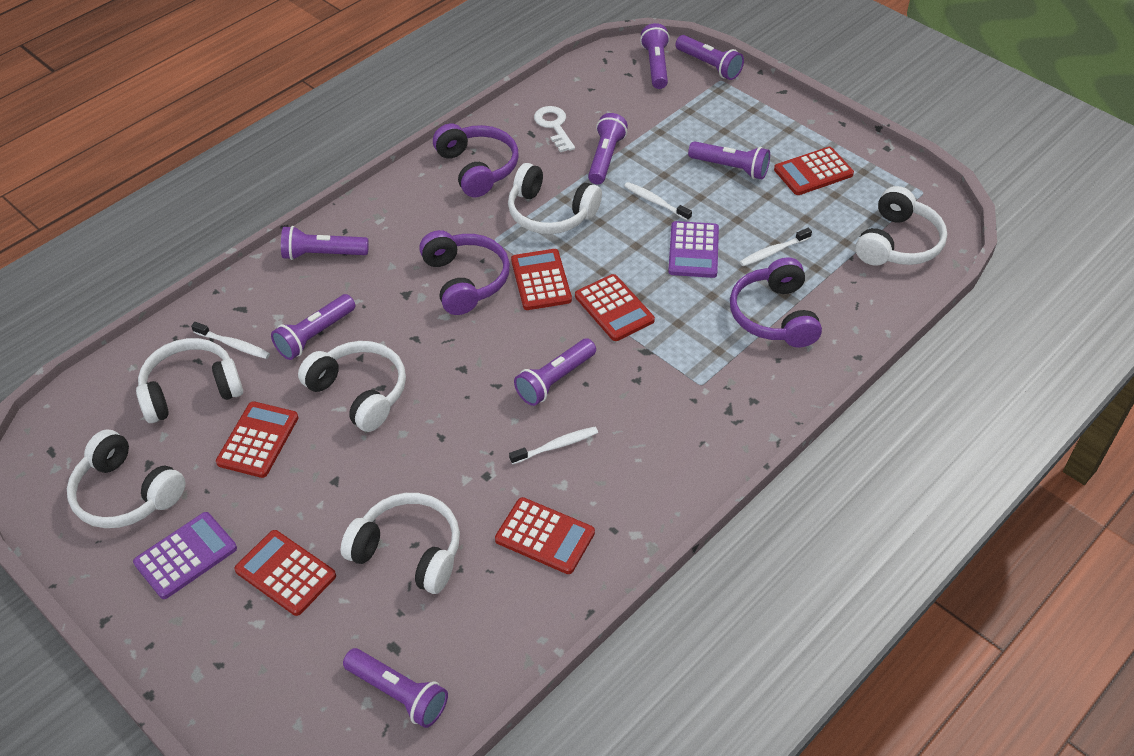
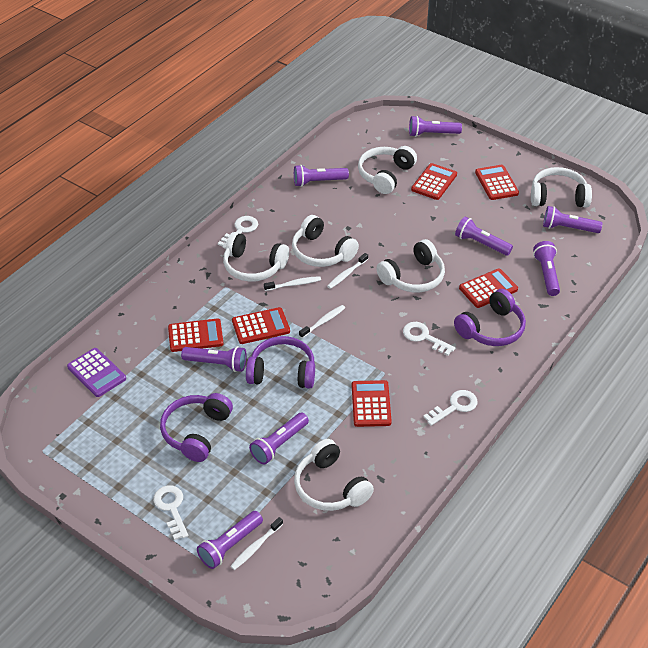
purple calculator: 2 -> 1
white key: 1 -> 4

